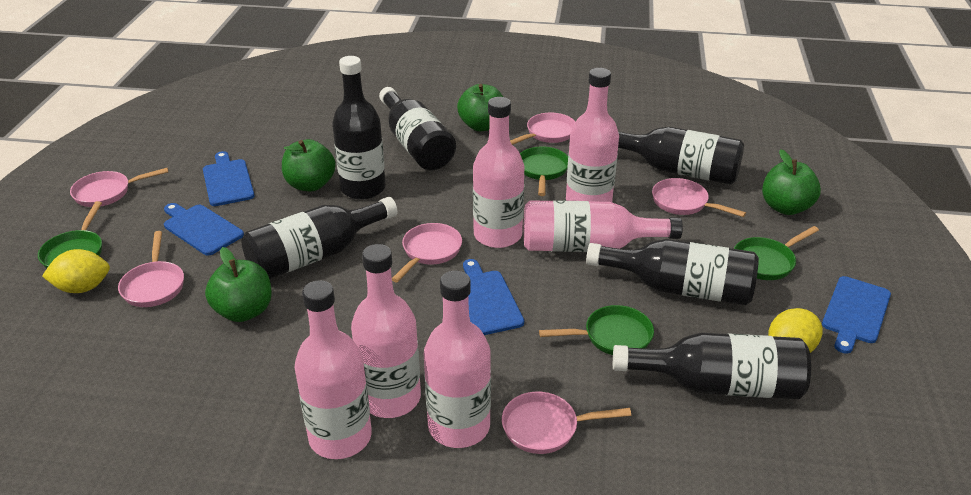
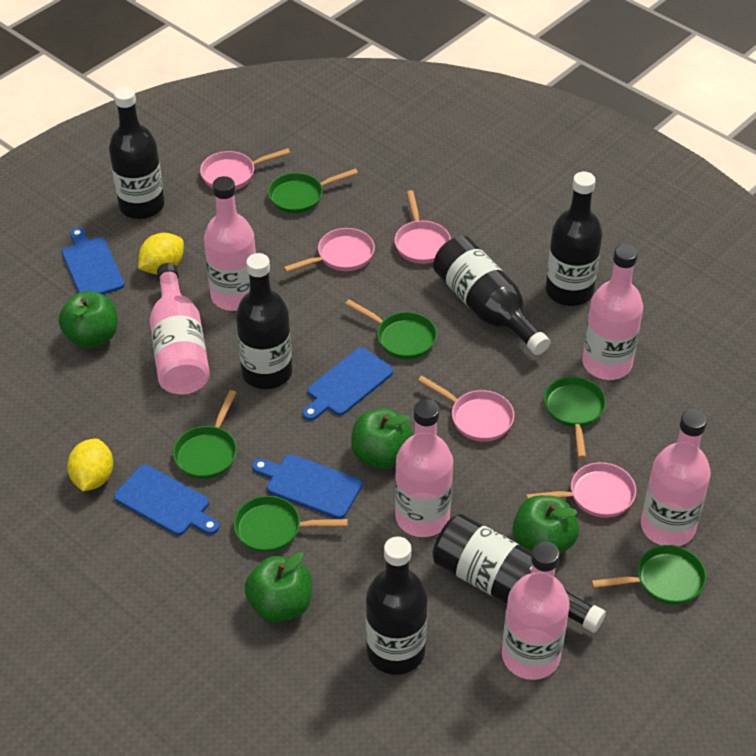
green pan: 4 -> 6
pink pan: 6 -> 5

